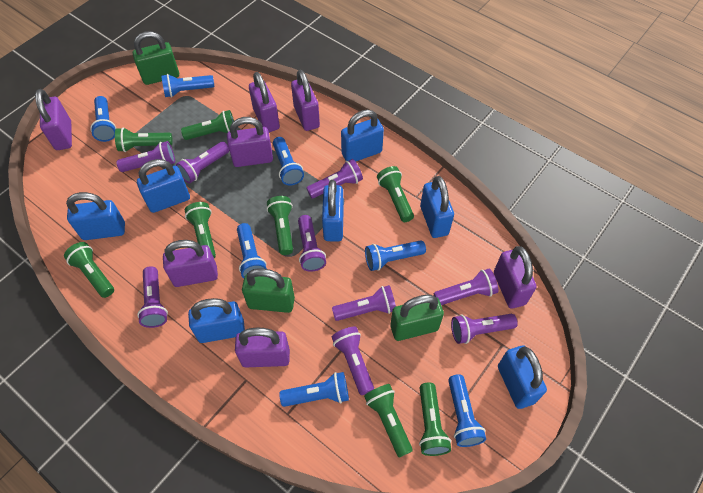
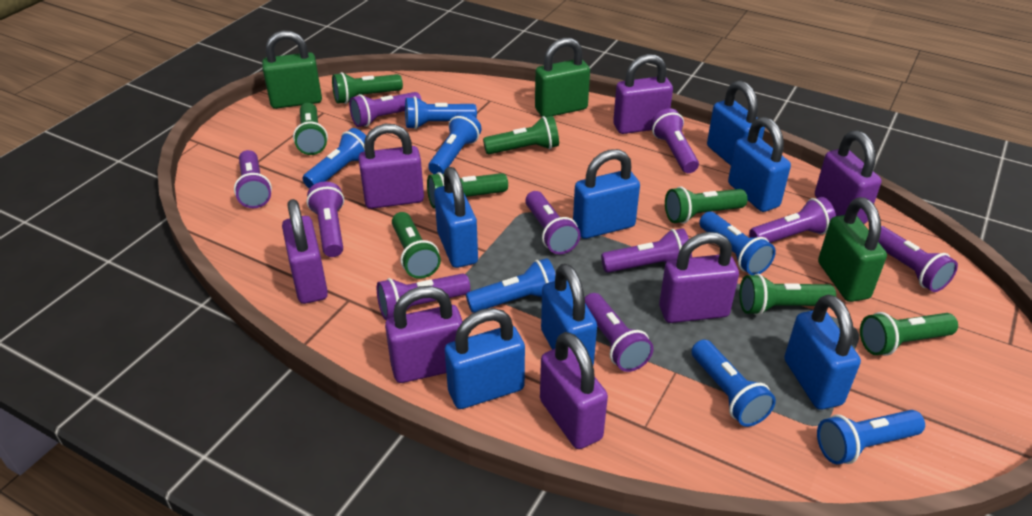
purple flashlight: 9 -> 10

